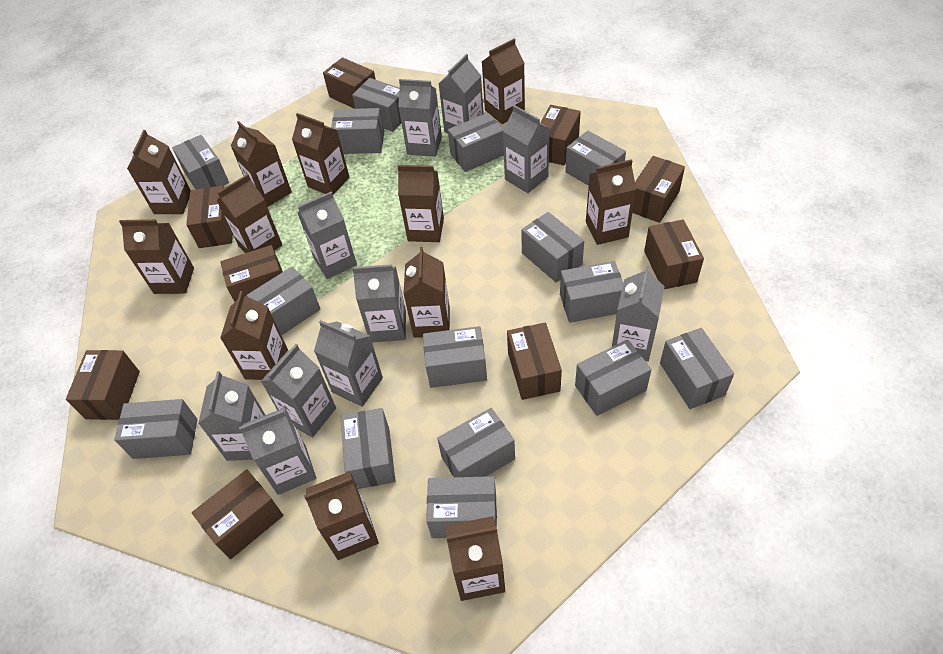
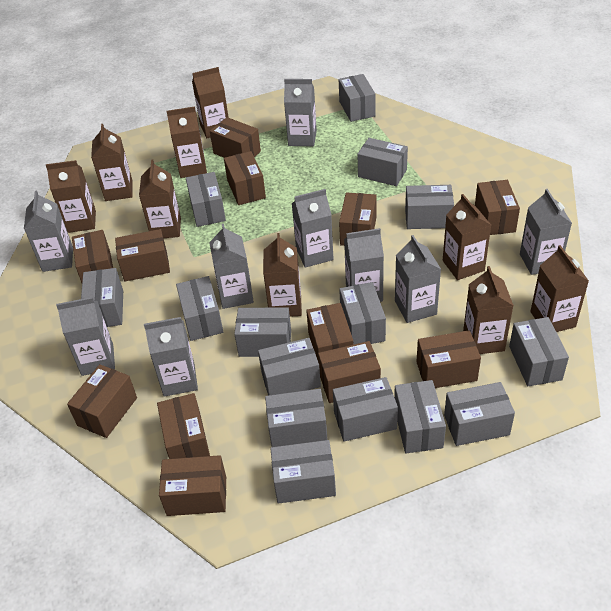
brown box: 9 -> 12
brown carton: 12 -> 9
grey carton: 10 -> 9

